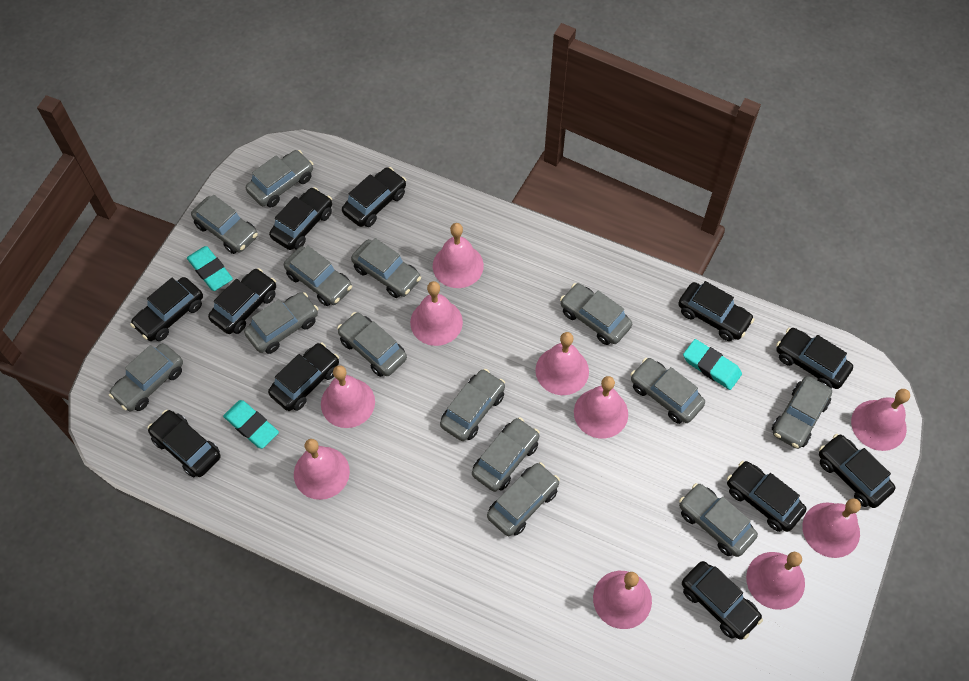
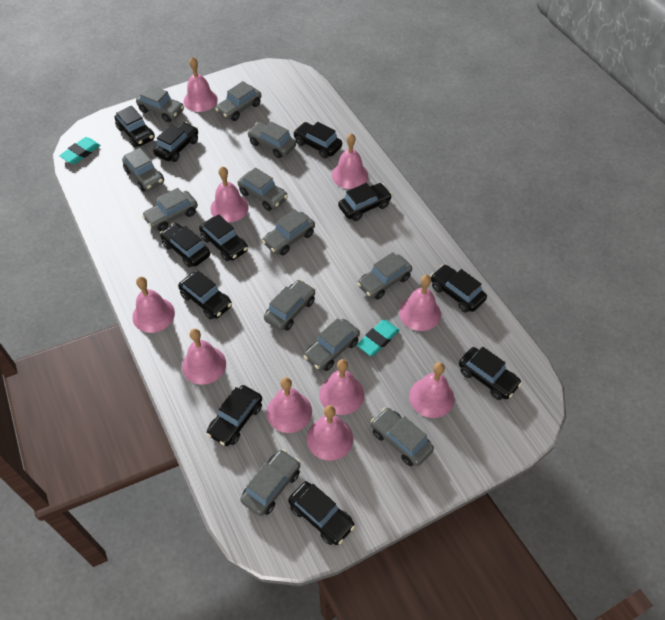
grey car: 14 -> 12
turquoise eraser: 3 -> 2

